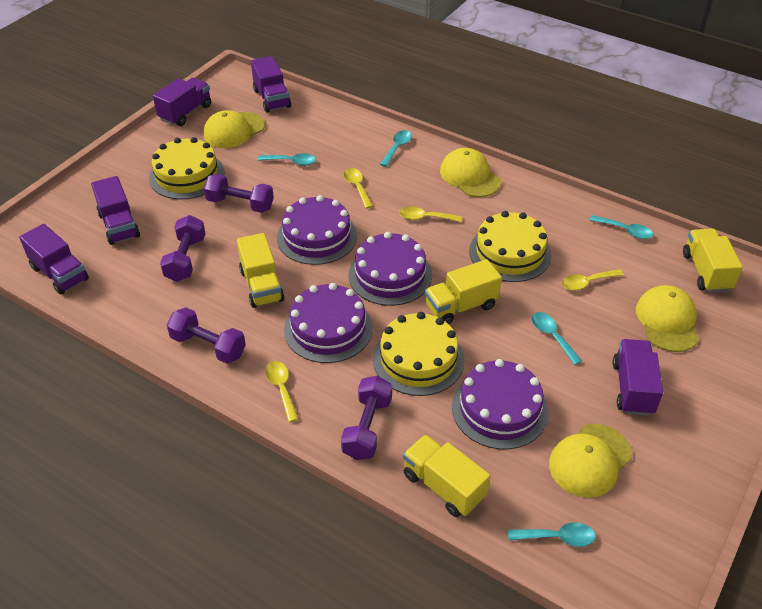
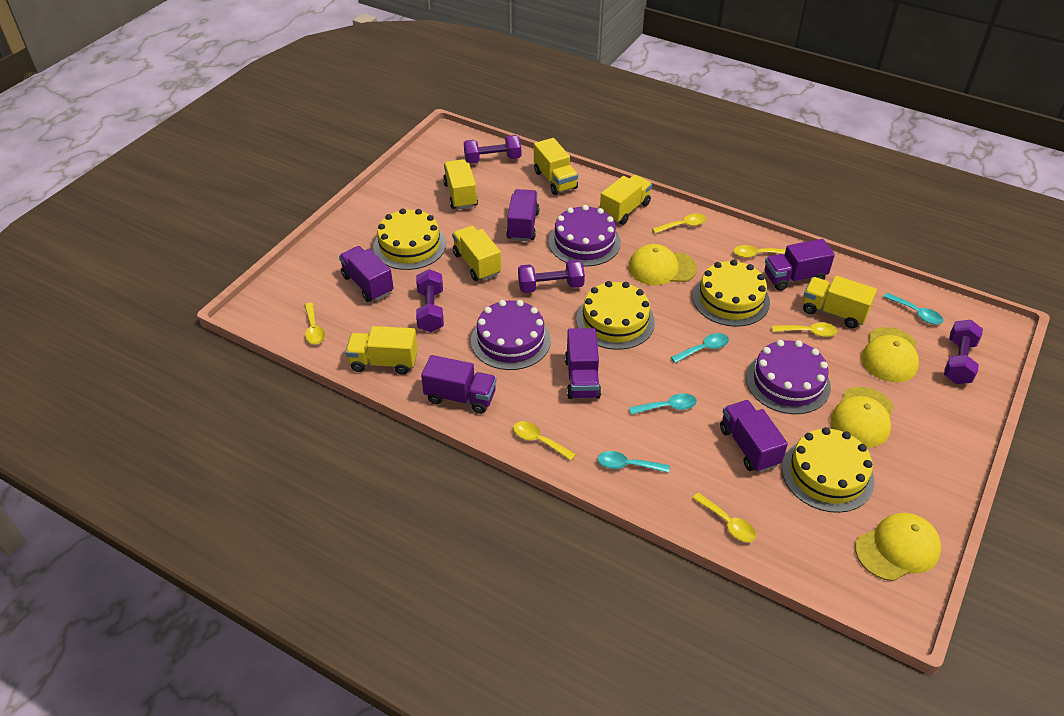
purple cake: 4 -> 3
purple truck: 5 -> 6
turquoise spoon: 5 -> 4
yellow cake: 3 -> 4
yellow spoon: 4 -> 6
yellow truck: 4 -> 6

